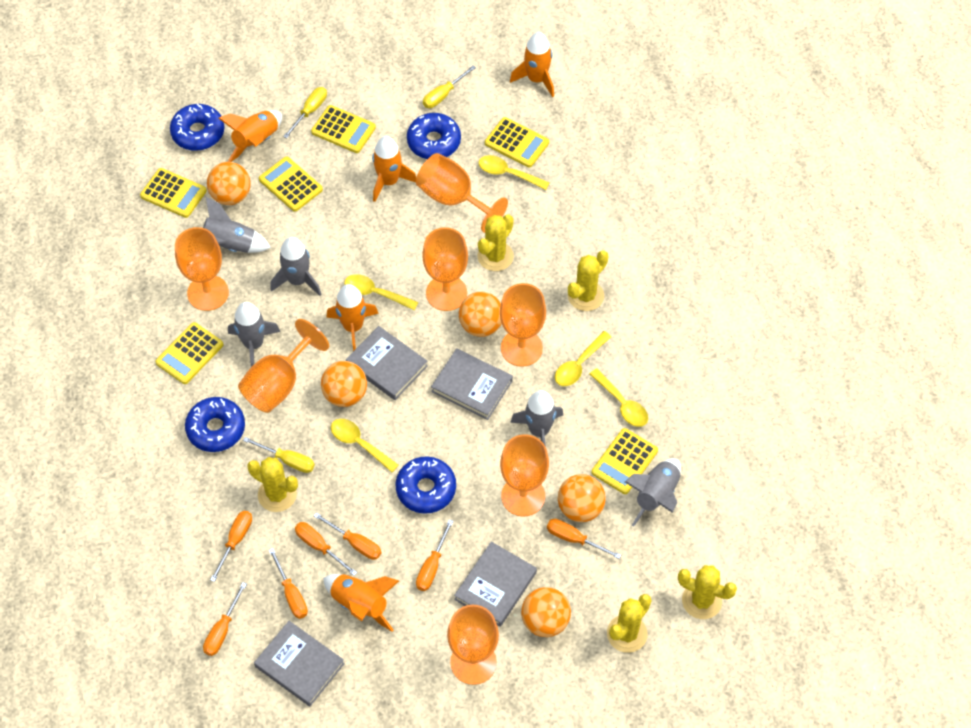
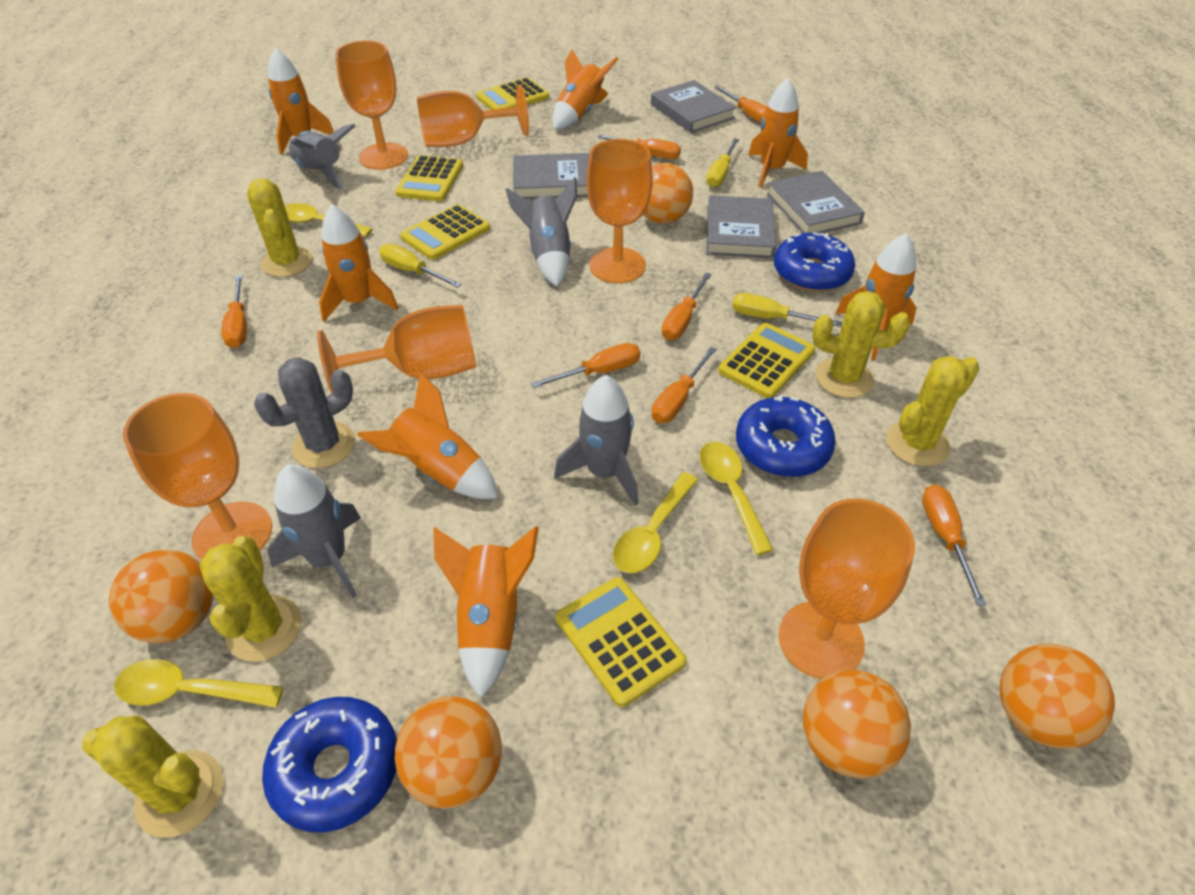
blue donut: 4 -> 3
grey cactus: 0 -> 1
grey rocket: 5 -> 4
orange goblet: 7 -> 6
orange rocket: 5 -> 7
yellow calculator: 6 -> 5
yellow spoon: 5 -> 4

